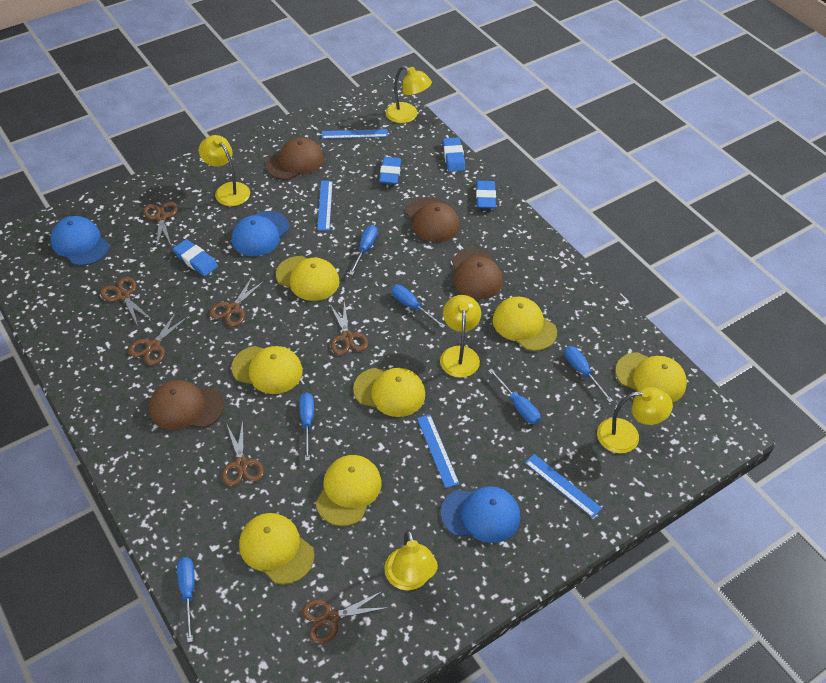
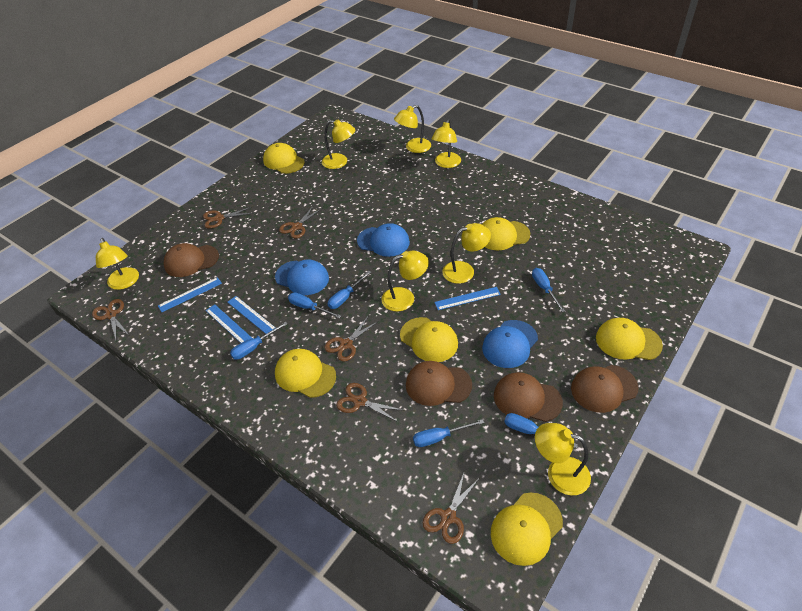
blue eraser: 4 -> 0
brown scissors: 7 -> 6
yellow cap: 7 -> 6
yellow lamp: 5 -> 7

